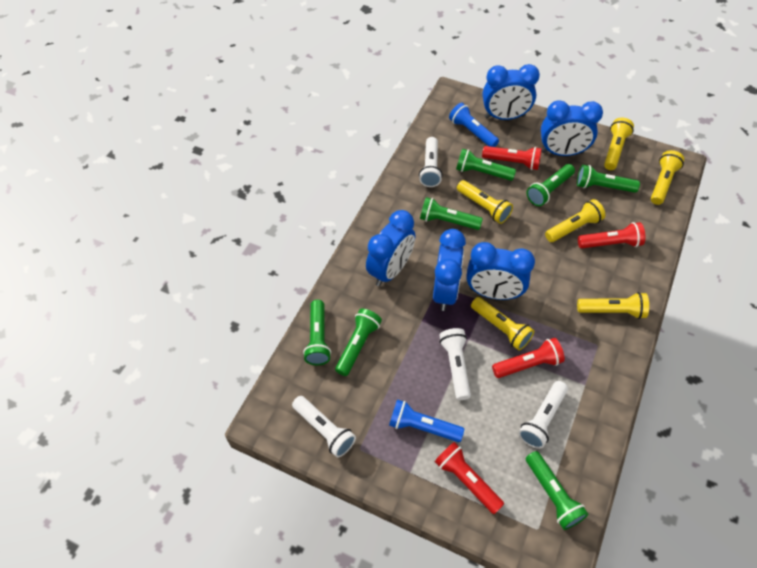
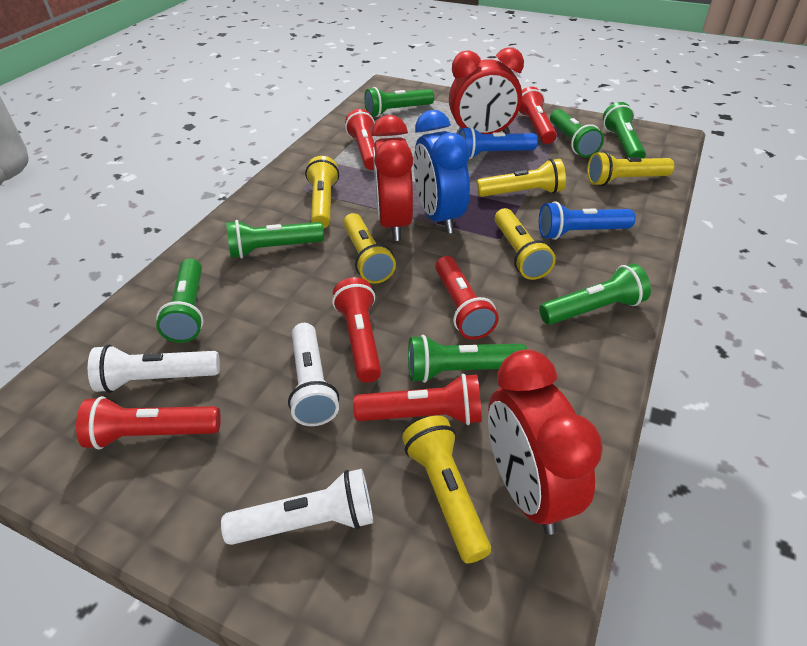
blue clock: 5 -> 1
red clock: 0 -> 3
red flashlight: 4 -> 6
white flashlight: 4 -> 3

